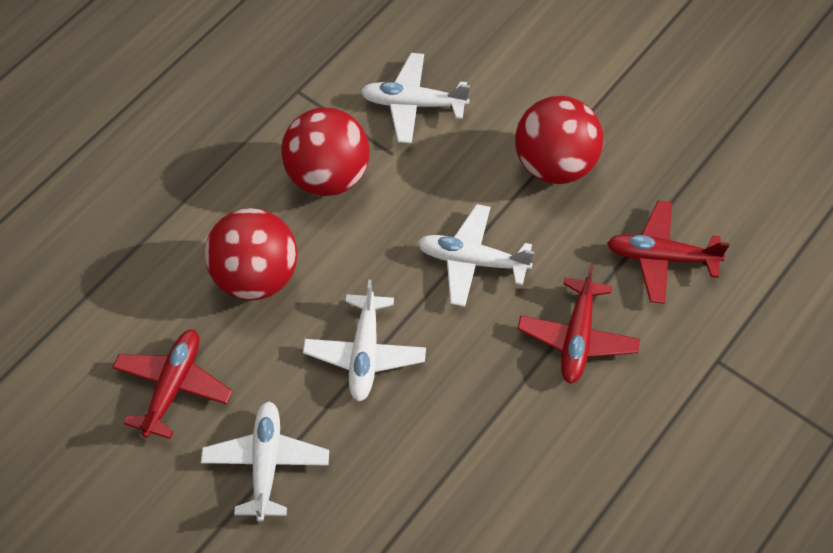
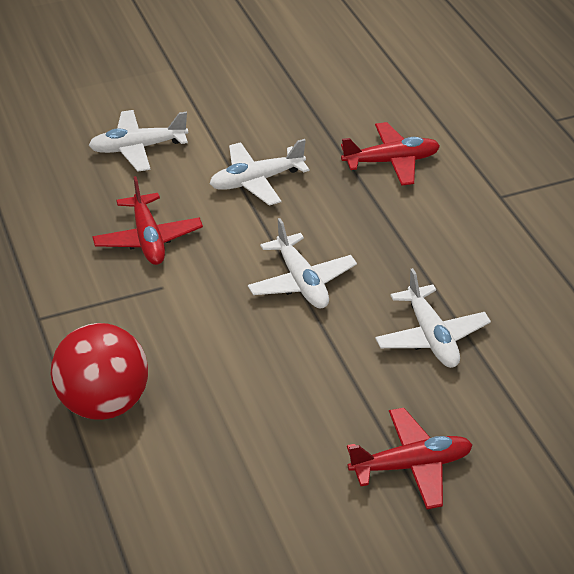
red ball: 3 -> 1

